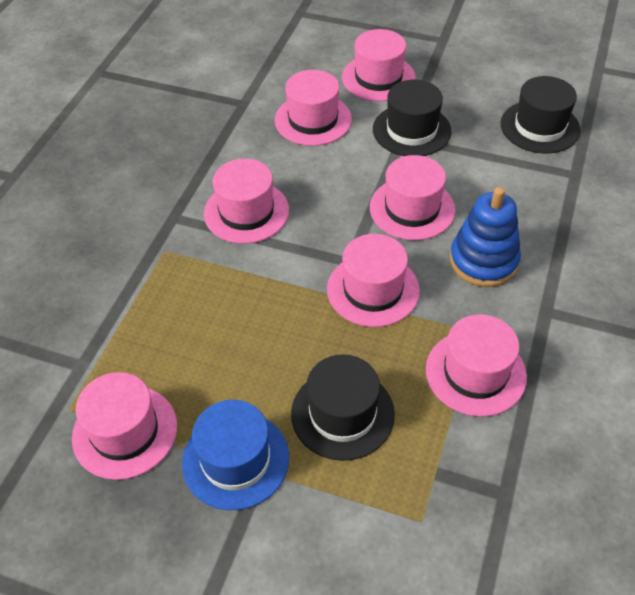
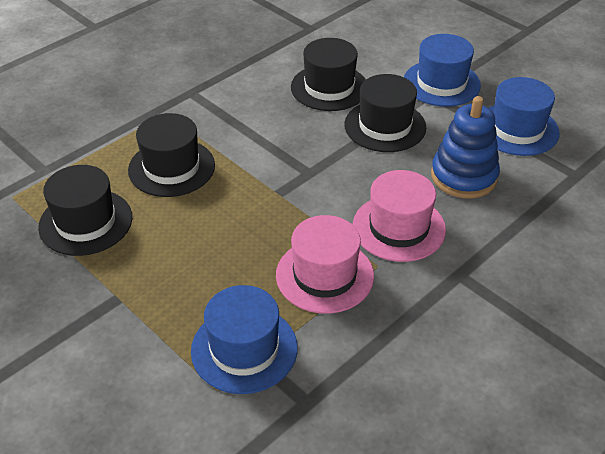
black hat: 3 -> 4
blue hat: 1 -> 3
pink hat: 7 -> 2

